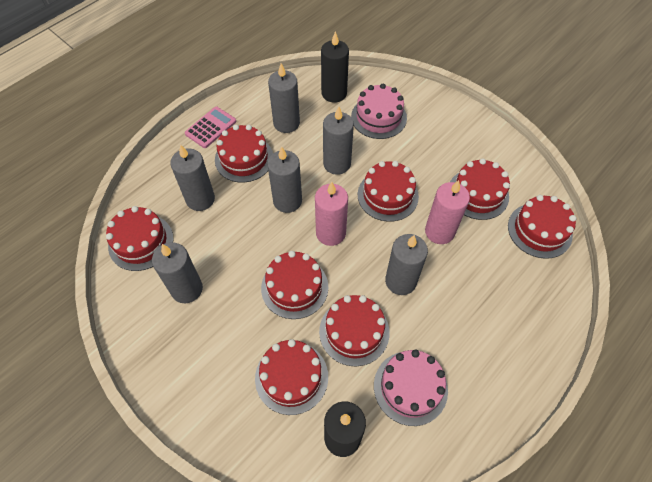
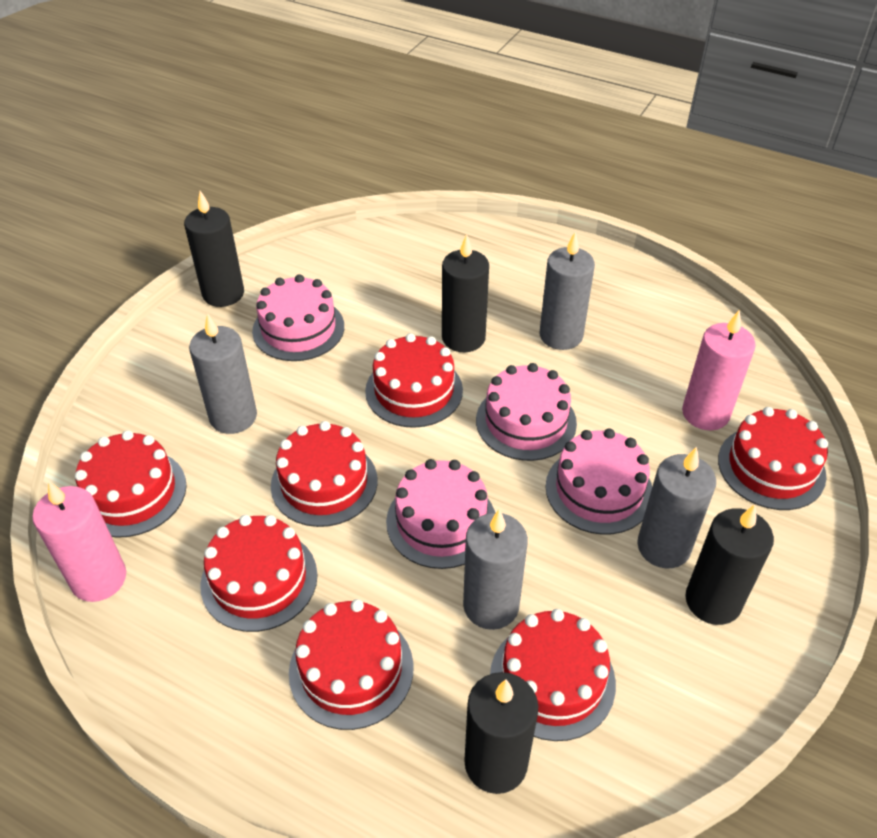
black candle: 2 -> 4
grey candle: 6 -> 4
pink cake: 2 -> 4
pink calculator: 1 -> 0
red cake: 8 -> 7

